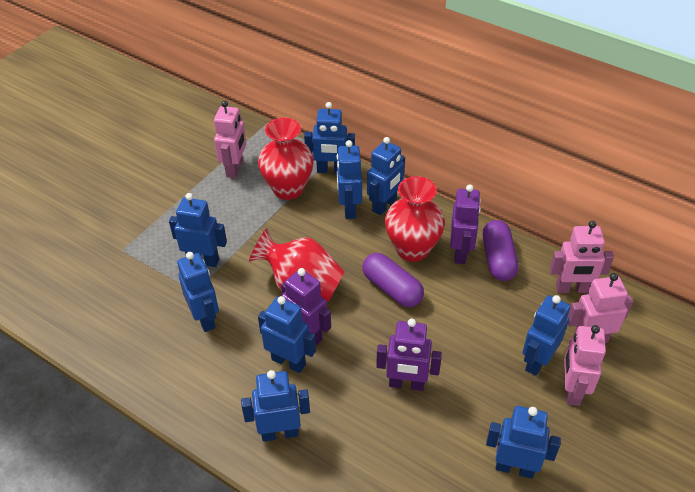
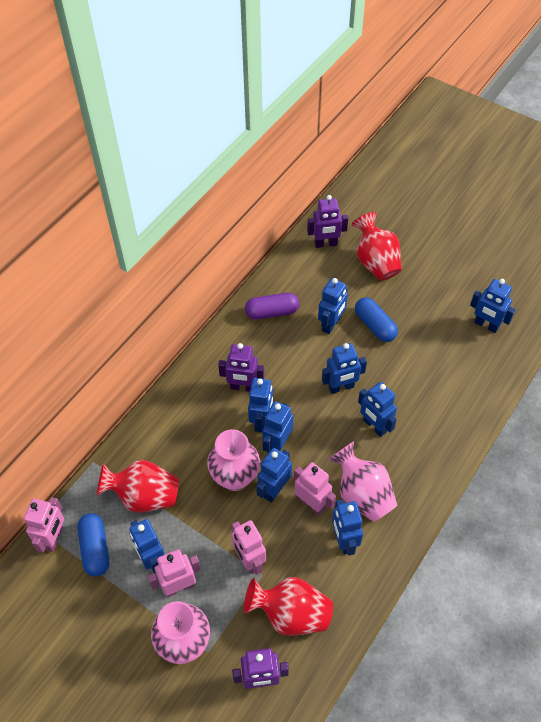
blue capsule: 0 -> 2
pink vase: 0 -> 3
purple capsule: 2 -> 1

